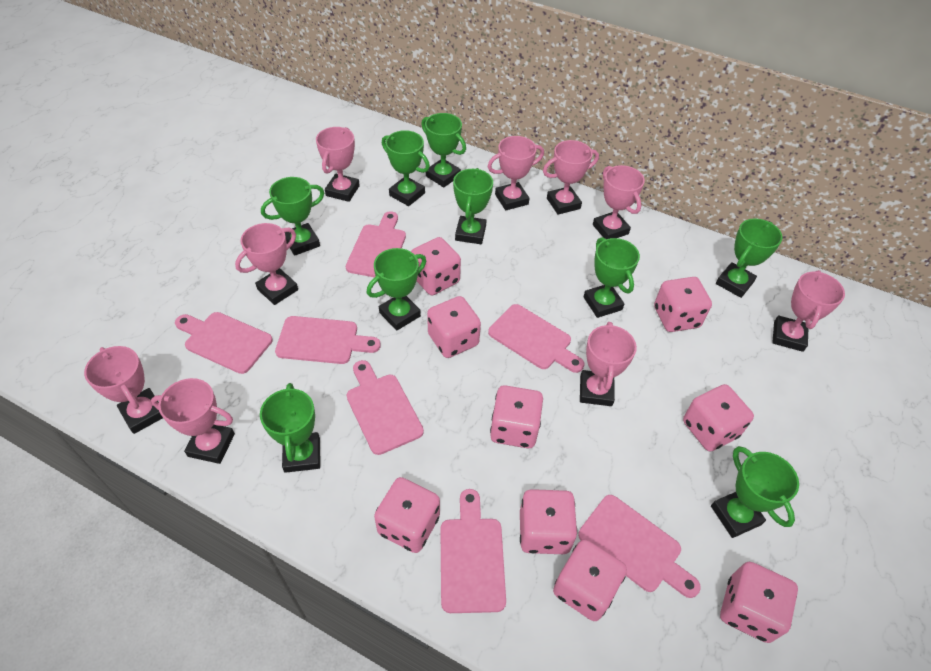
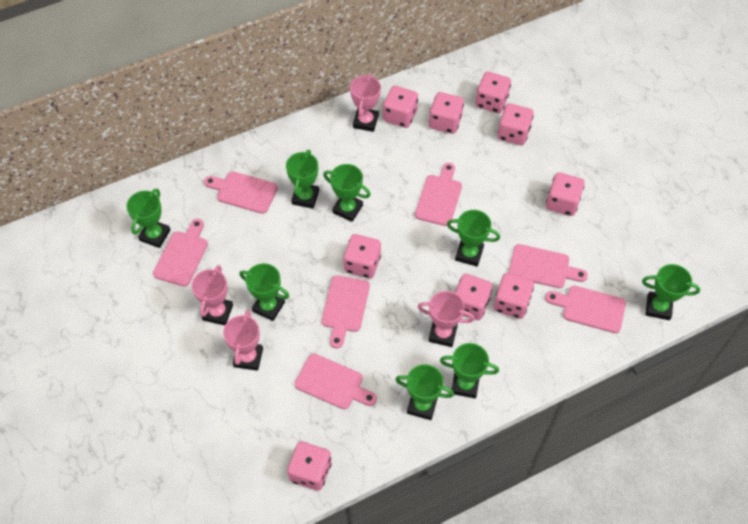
green trophy: 9 -> 8
pink trophy: 9 -> 4

